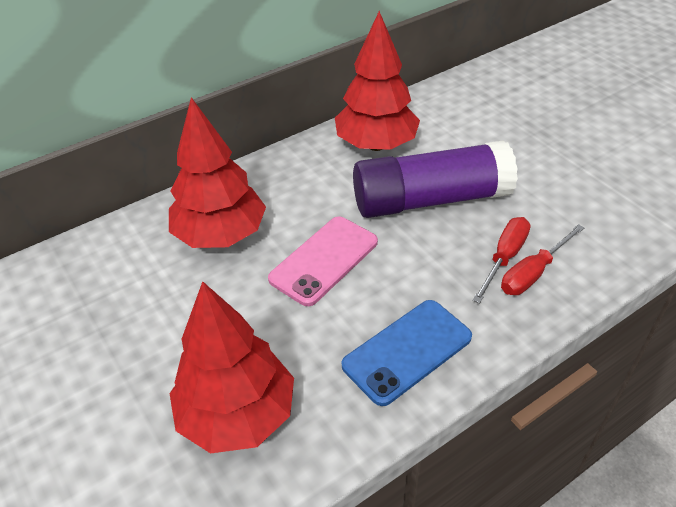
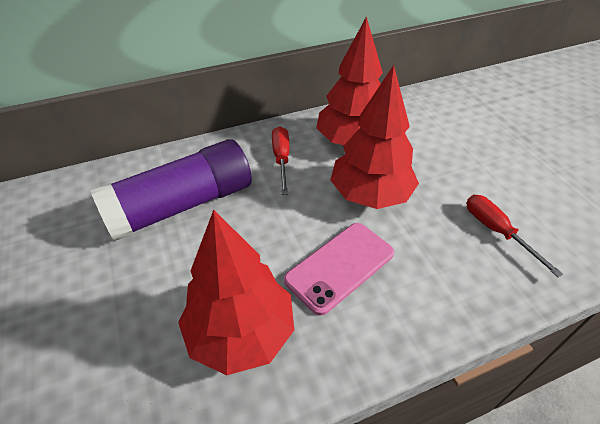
blue phone: 1 -> 0

